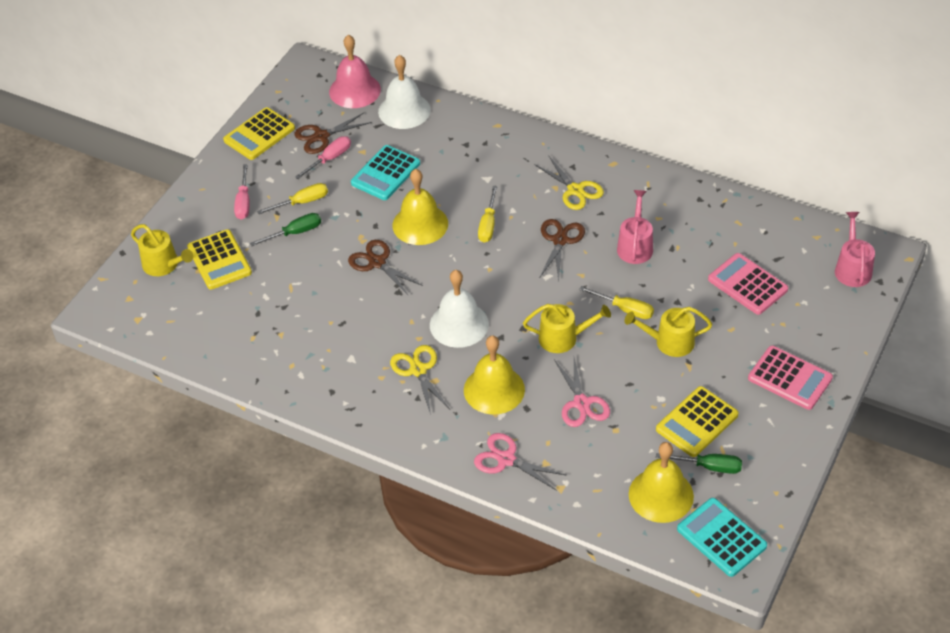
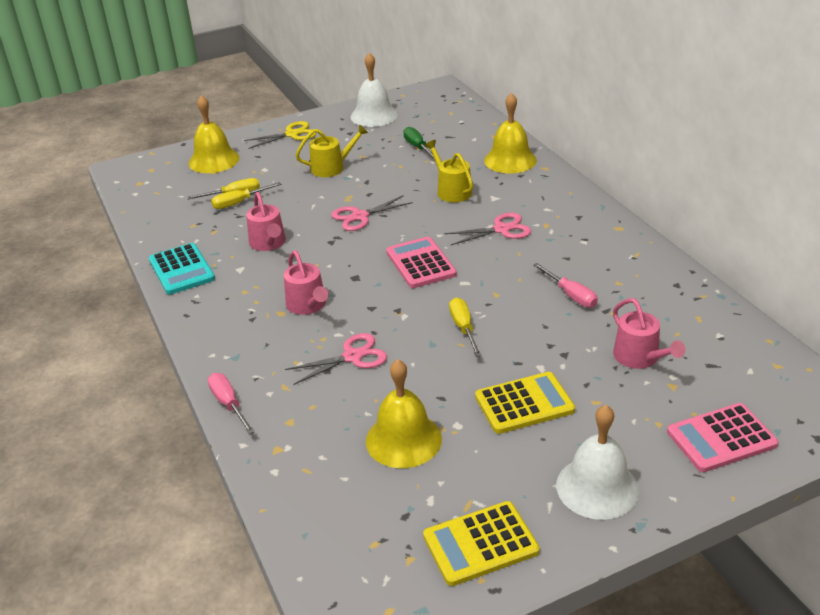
brown scissors: 3 -> 0
green screwdriver: 2 -> 1
pink bell: 1 -> 0
pink scissors: 2 -> 3
pink watering can: 2 -> 3
turquoise calculator: 2 -> 1
yellow calculator: 3 -> 2
yellow scissors: 2 -> 1
yellow watering can: 3 -> 2

